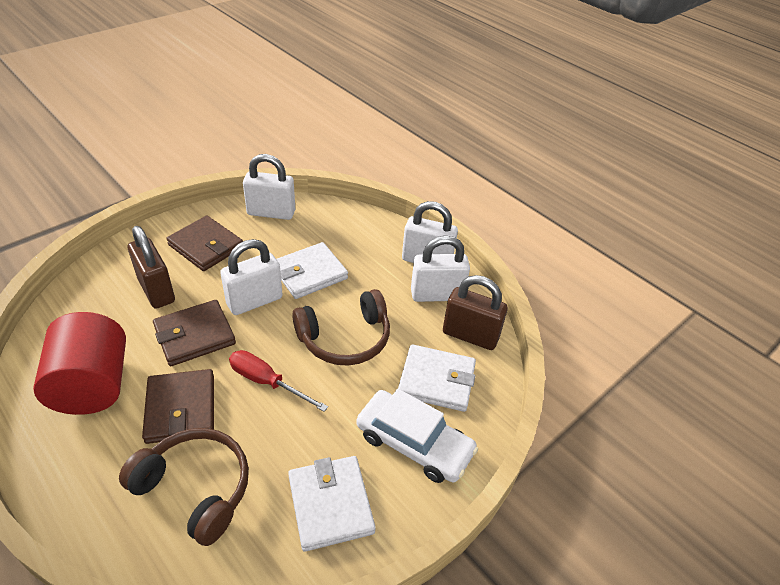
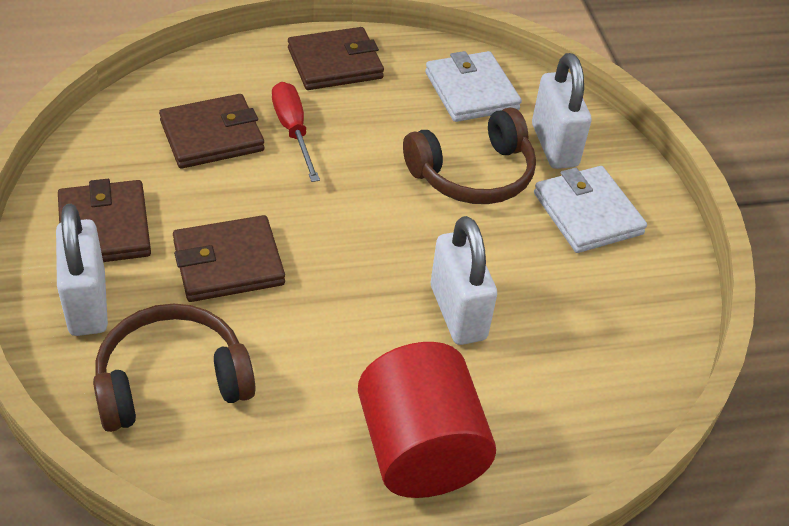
brown padlock: 2 -> 0
brown wallet: 3 -> 4
white car: 1 -> 0
white padlock: 4 -> 3
white wallet: 3 -> 2

